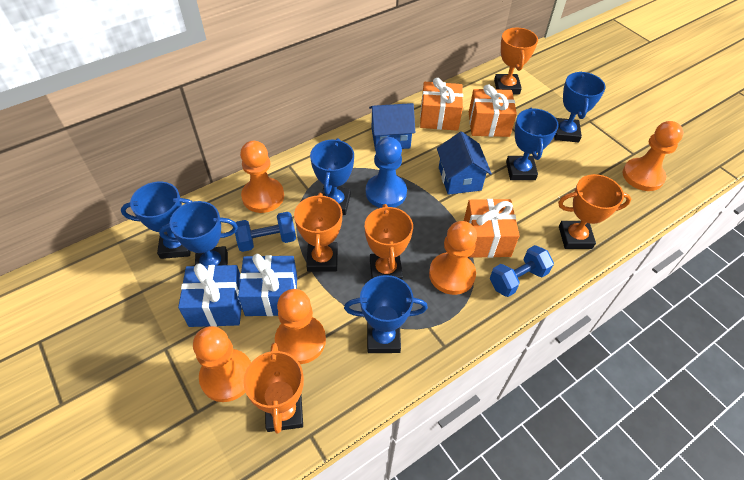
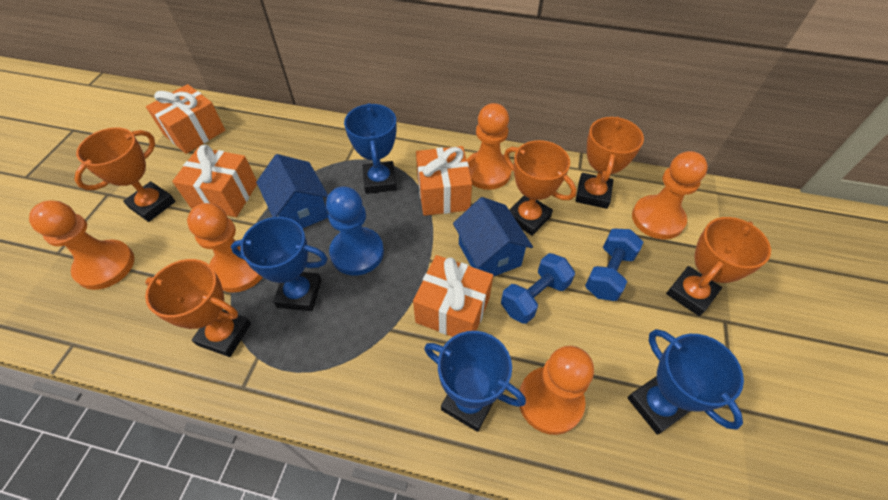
blue gift: 2 -> 0
blue trophy: 6 -> 4
orange gift: 3 -> 4

